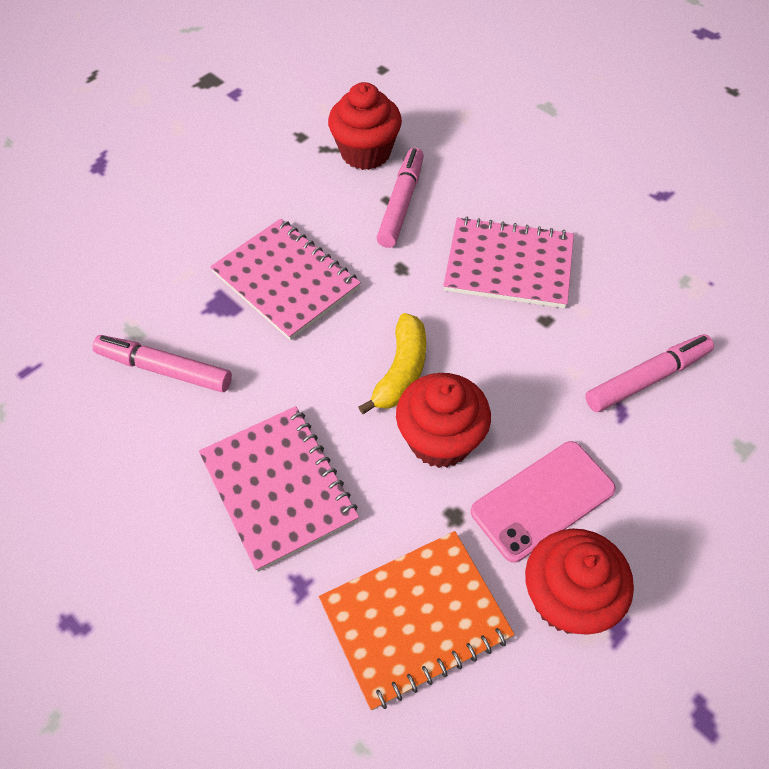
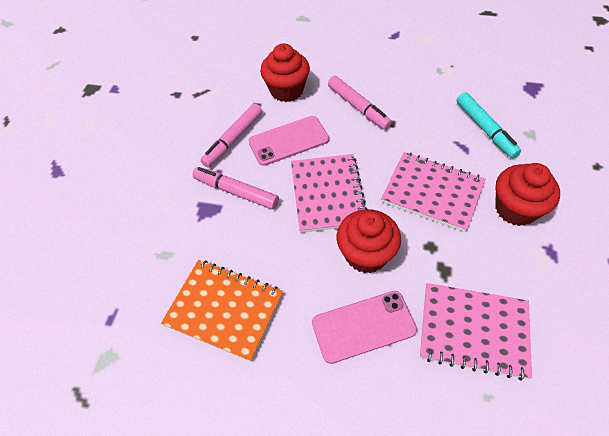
pink phone: 1 -> 2
turquoise marker: 0 -> 1
yellow banana: 1 -> 0

